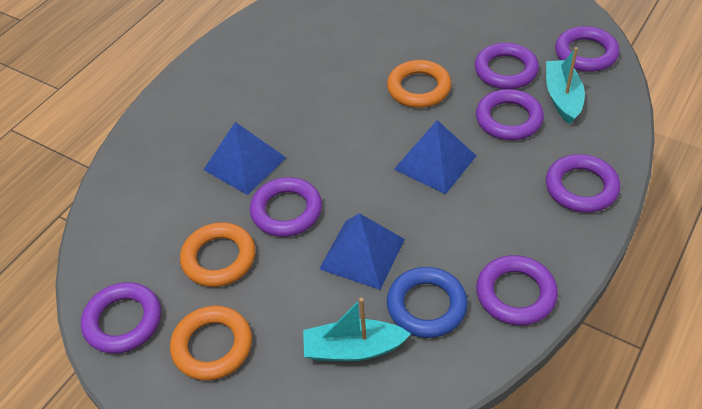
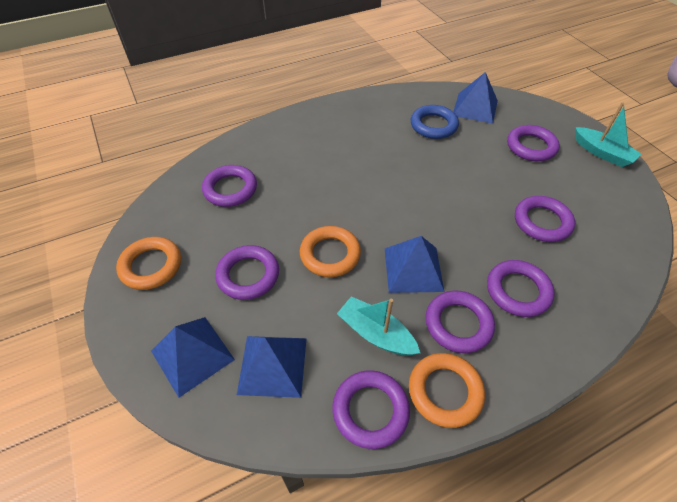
blue pyramid: 3 -> 4

